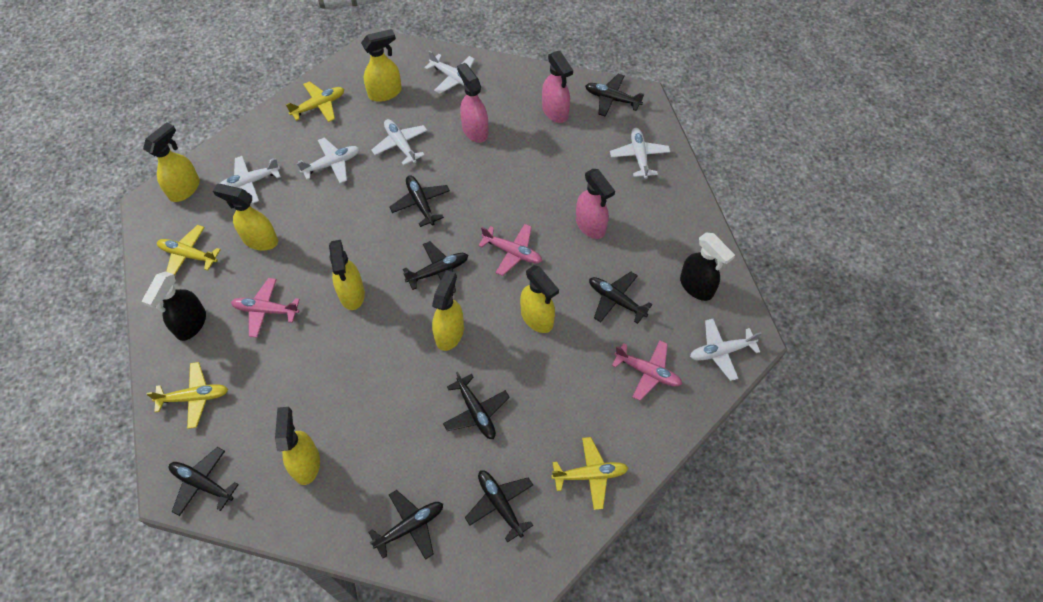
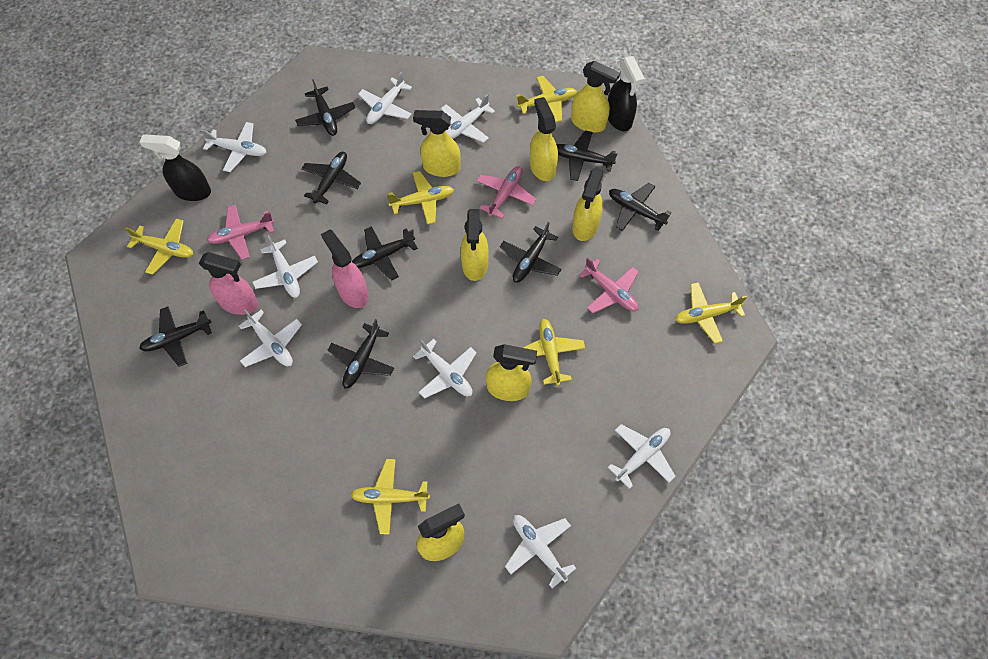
pink spray bottle: 3 -> 2
white plane: 6 -> 8
yellow plane: 4 -> 6

